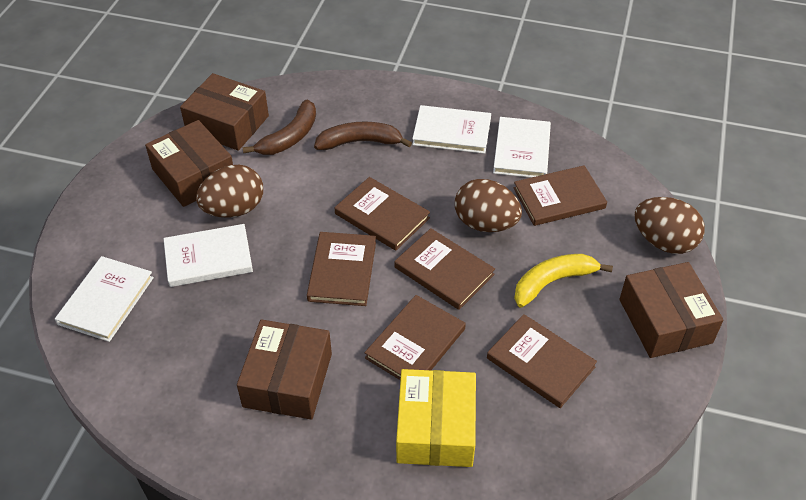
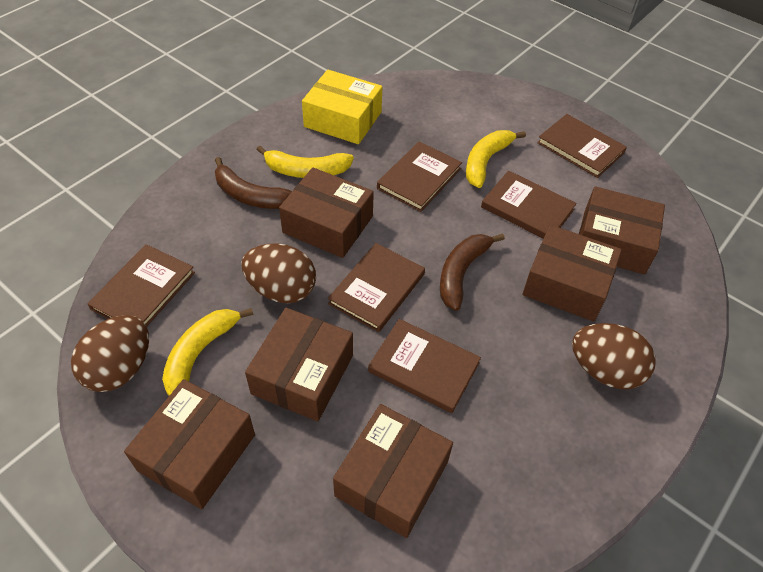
brown box: 4 -> 6
white book: 4 -> 0
yellow banana: 1 -> 3

